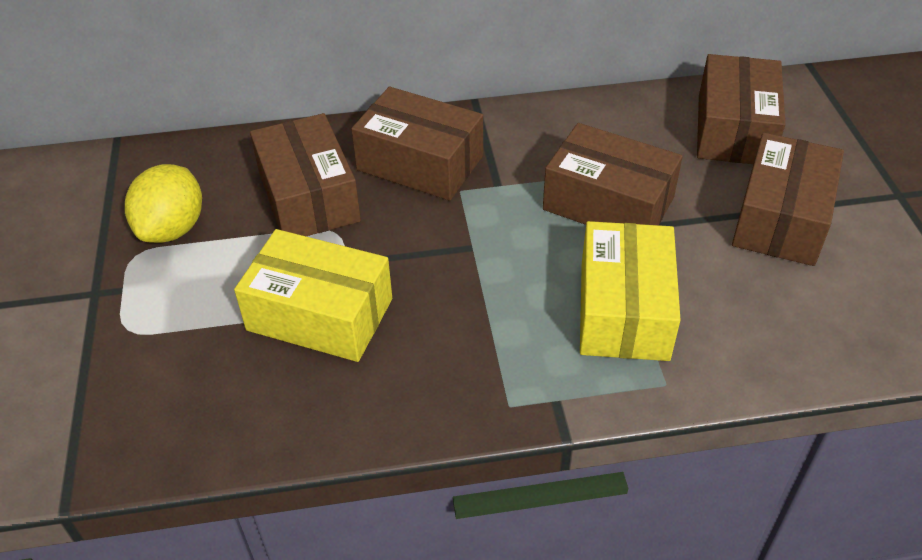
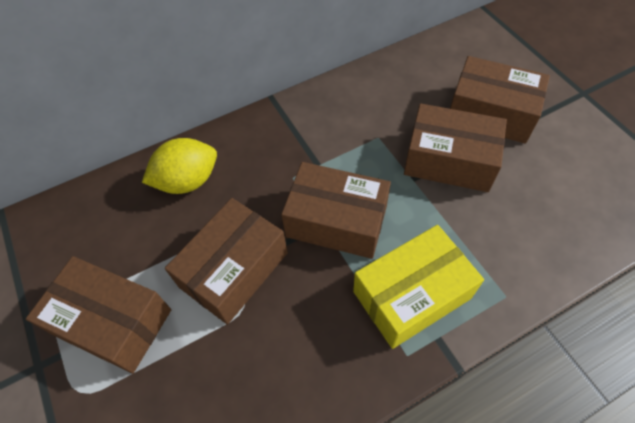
yellow box: 2 -> 1

